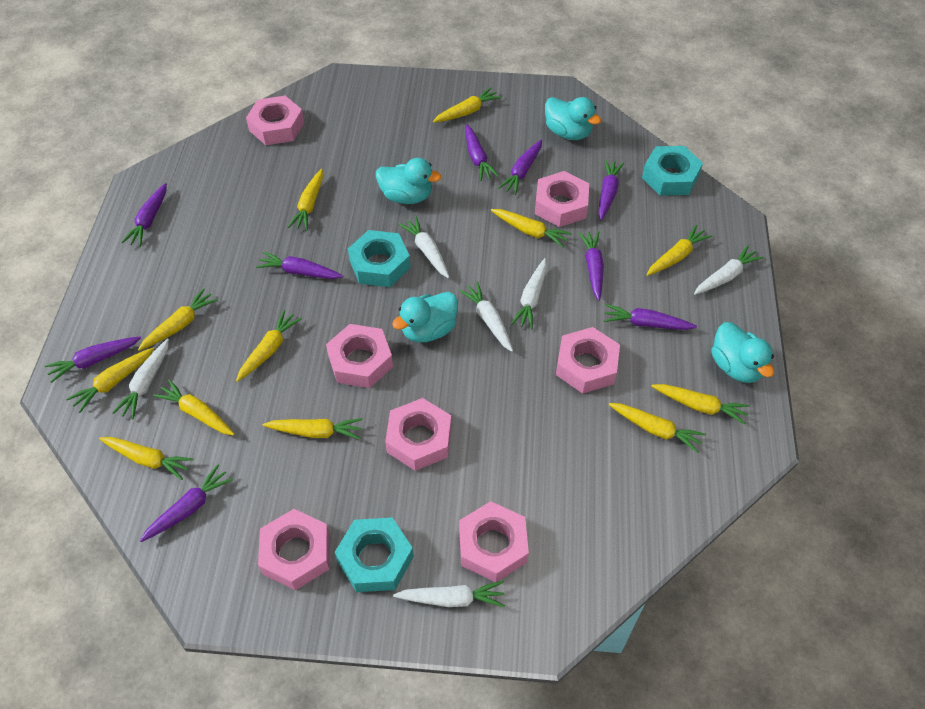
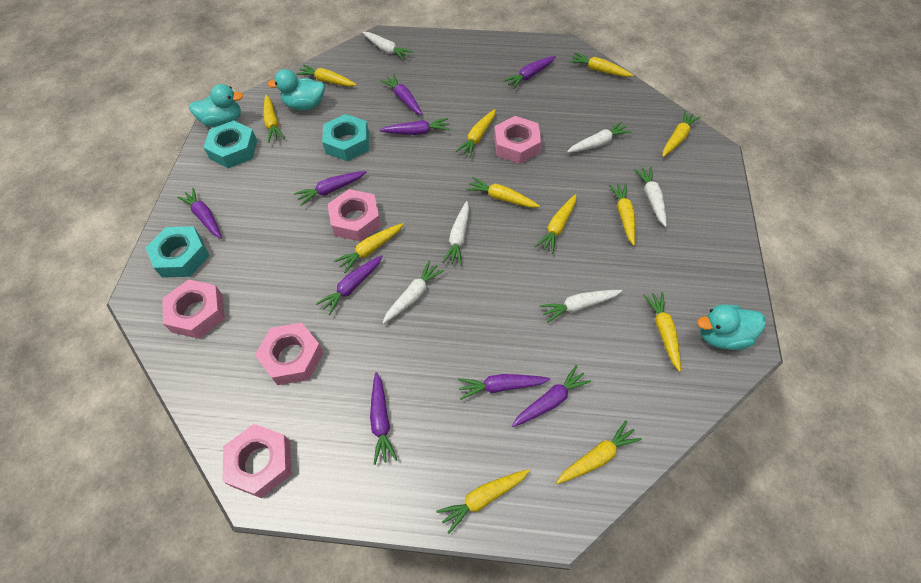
pink nut: 7 -> 5
turquoise duck: 4 -> 3

